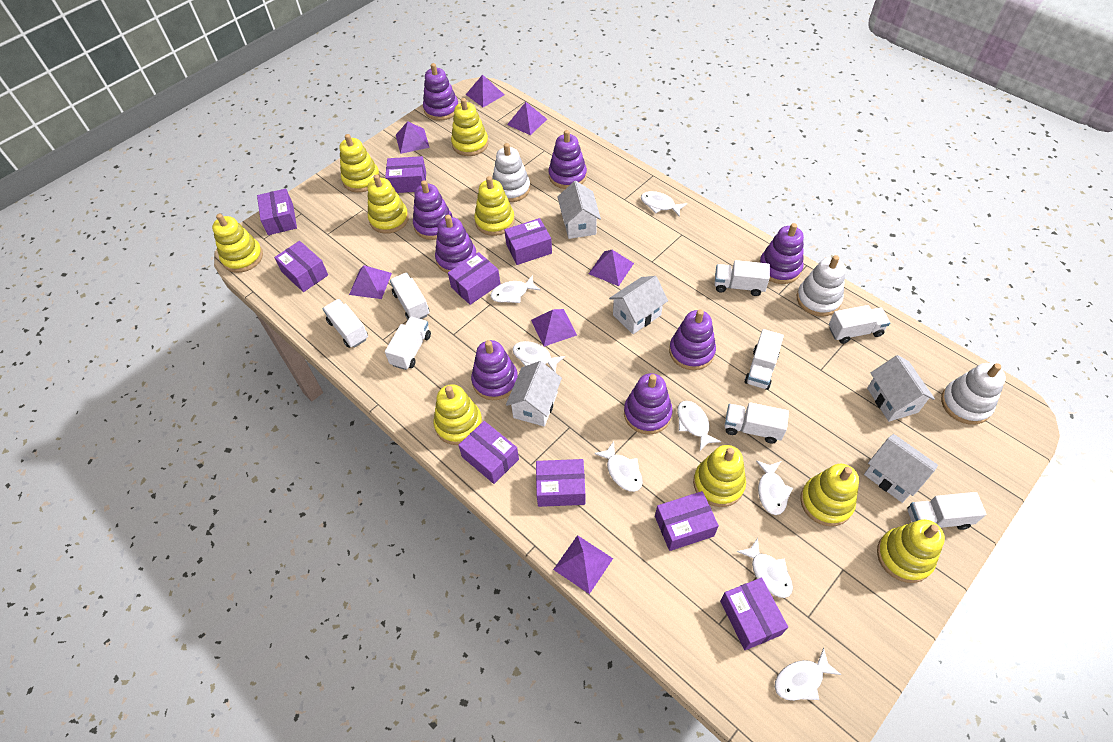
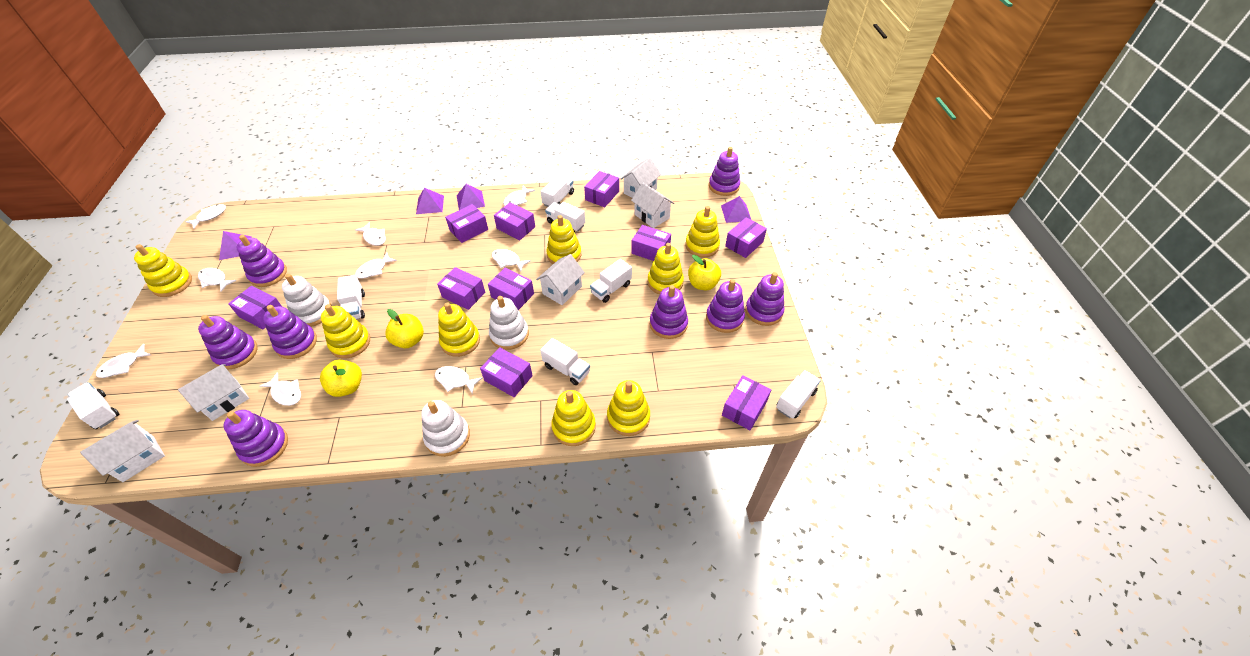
purple box: 9 -> 10
purple pyramid: 7 -> 4
white fish: 8 -> 9
white truck: 8 -> 7
yellow apple: 0 -> 3
yellow stacking toy: 9 -> 8

